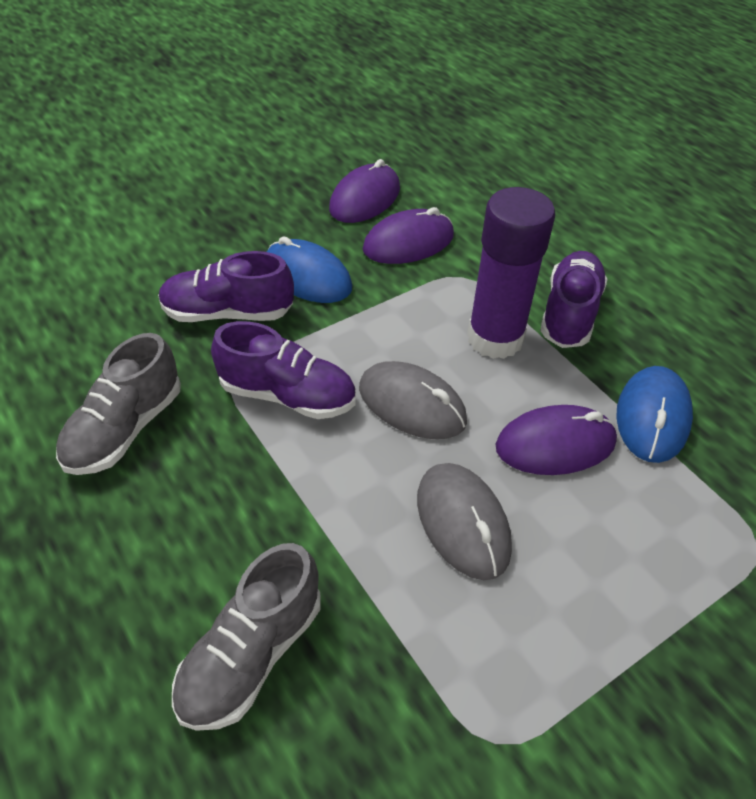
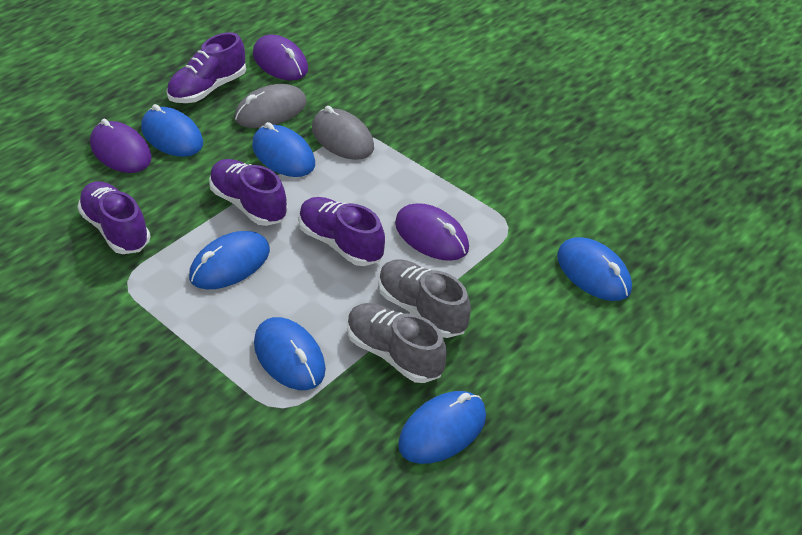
blue mouse: 2 -> 6
purple glue stick: 1 -> 0
purple shoe: 3 -> 4

